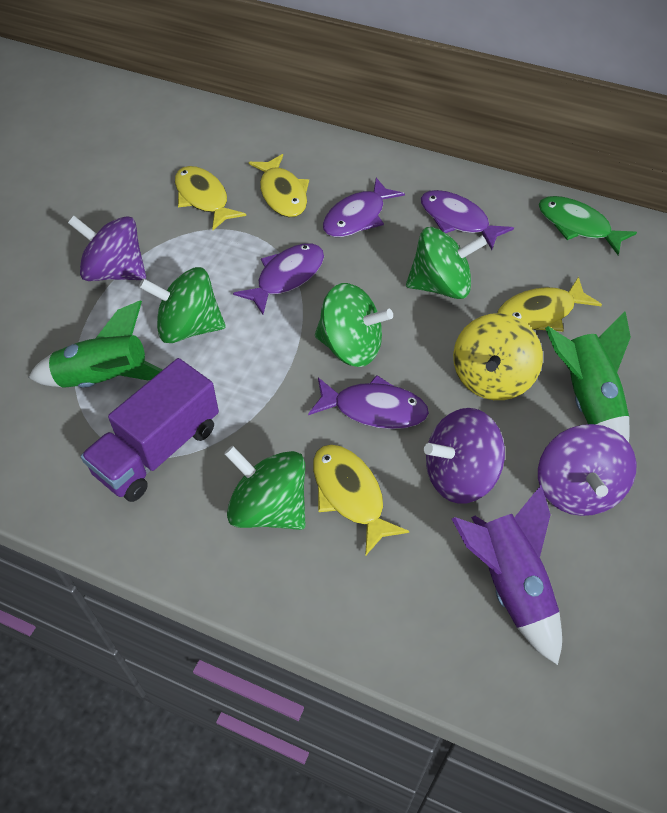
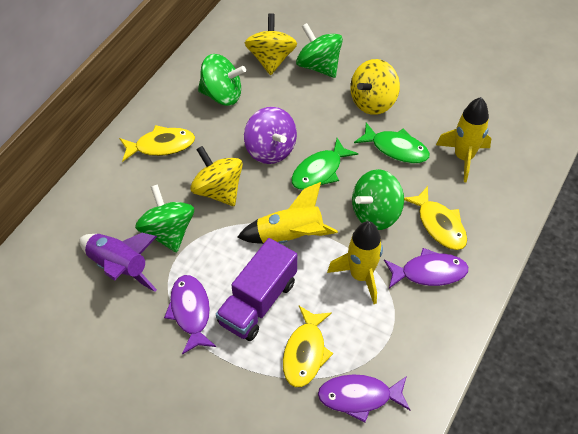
green fish: 1 -> 2
green rocket: 2 -> 0
purple fish: 4 -> 3
purple spinning top: 3 -> 1
yellow fish: 4 -> 3
yellow rocket: 0 -> 3
yellow spinning top: 1 -> 3

